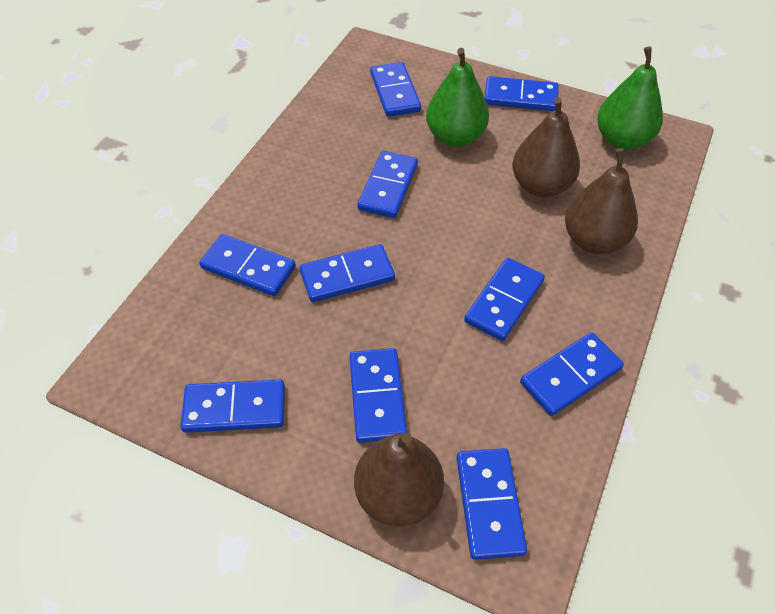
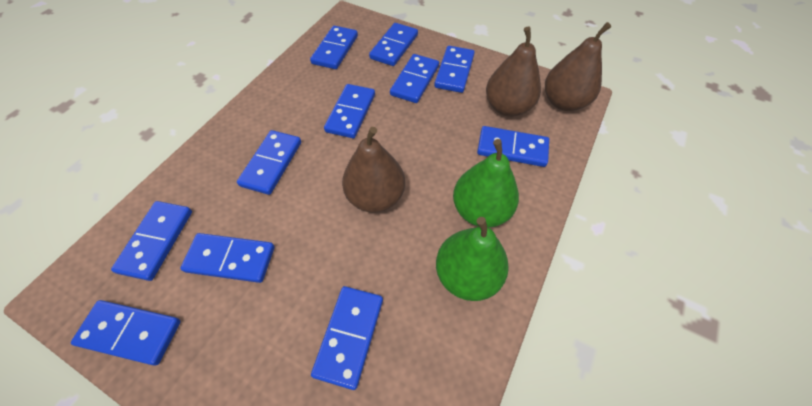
blue domino: 10 -> 11

